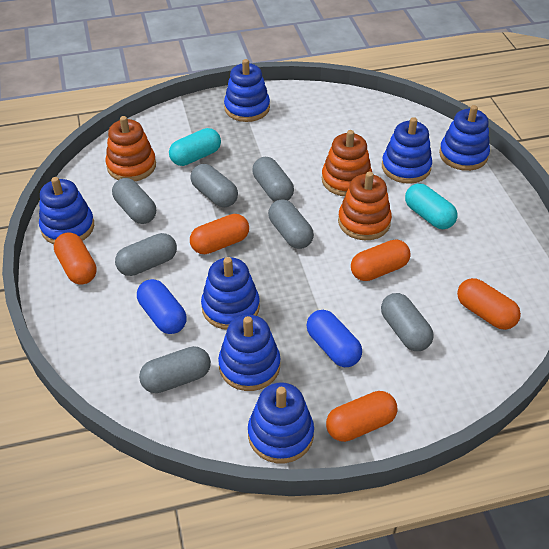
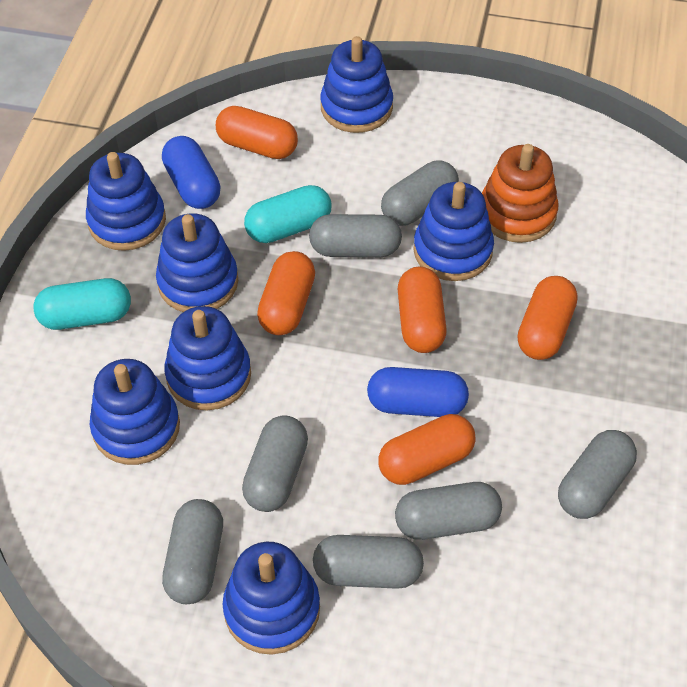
orange stacking toy: 3 -> 1

